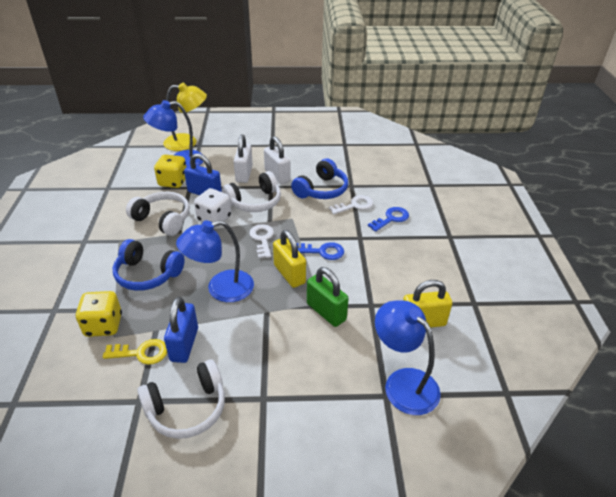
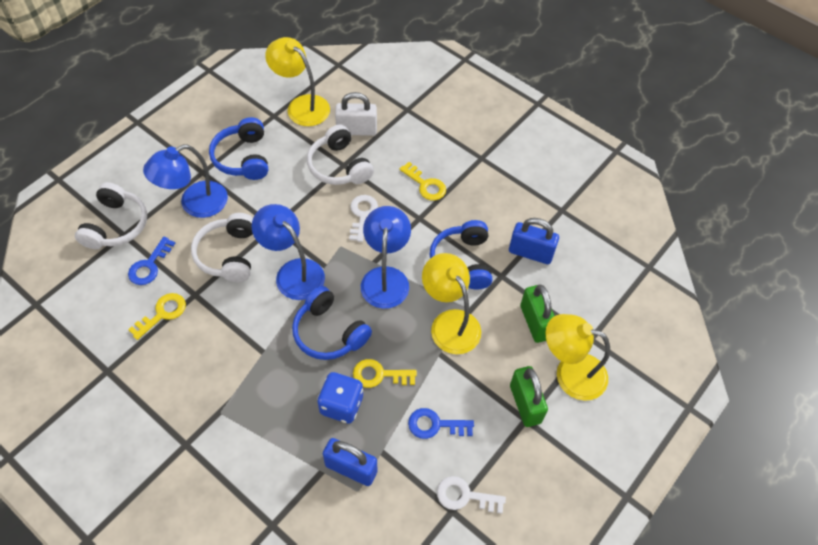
blue dice: 0 -> 1
blue headphones: 2 -> 3
green padlock: 1 -> 2
white dice: 1 -> 0
white padlock: 2 -> 1
yellow dice: 2 -> 0
yellow key: 1 -> 3
yellow lamp: 1 -> 3
yellow padlock: 2 -> 0

